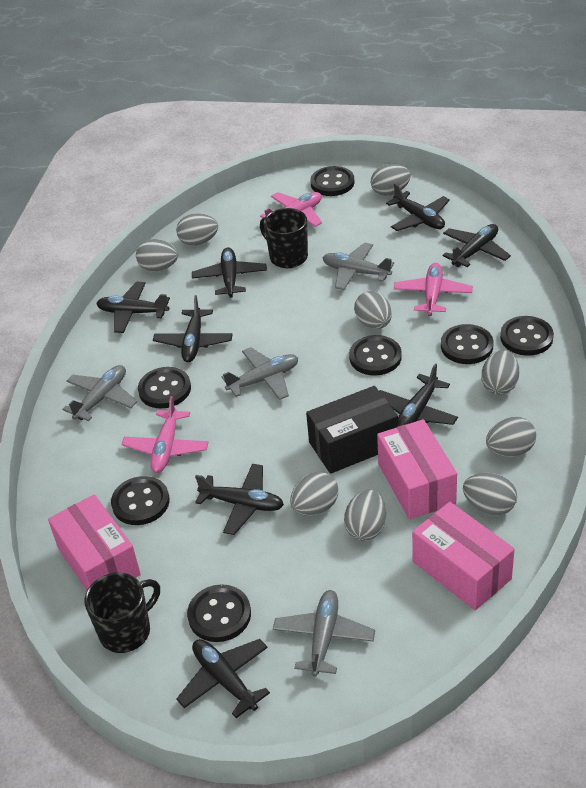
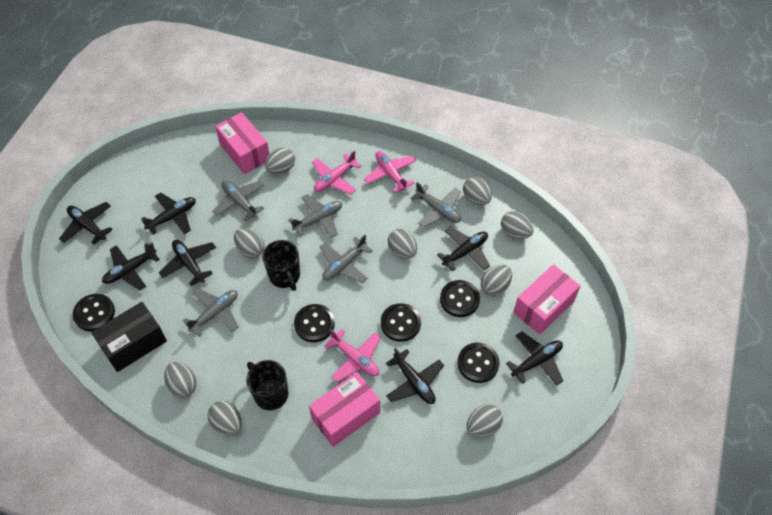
black button: 7 -> 5
black plane: 8 -> 7
grey plane: 4 -> 5

